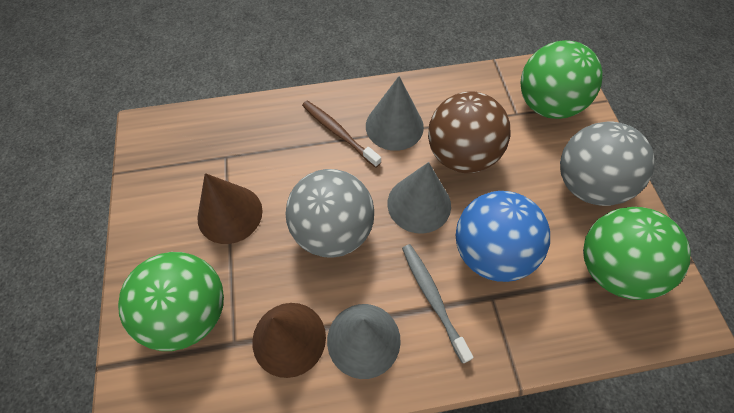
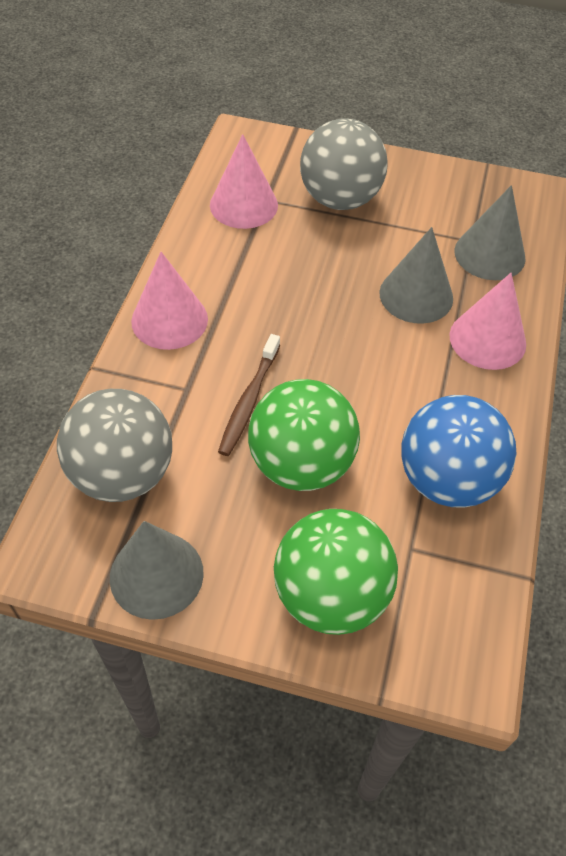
brown ball: 1 -> 0
brown cone: 2 -> 0
green ball: 3 -> 2
grey toothbrush: 1 -> 0
pink cone: 0 -> 3

